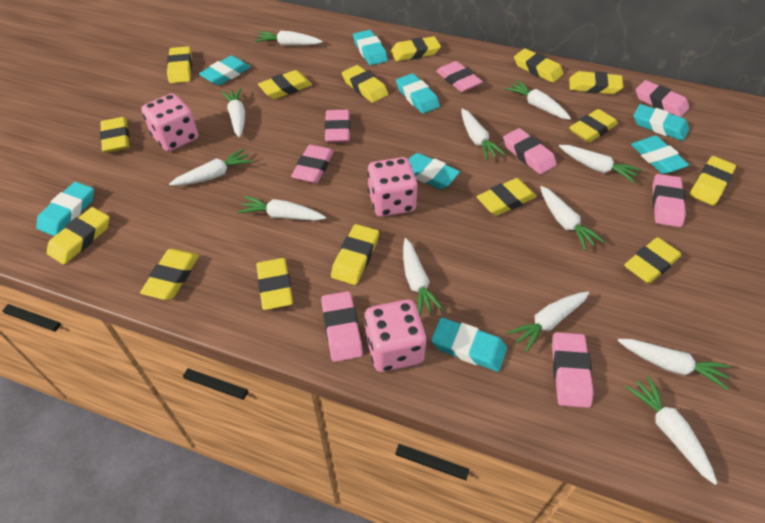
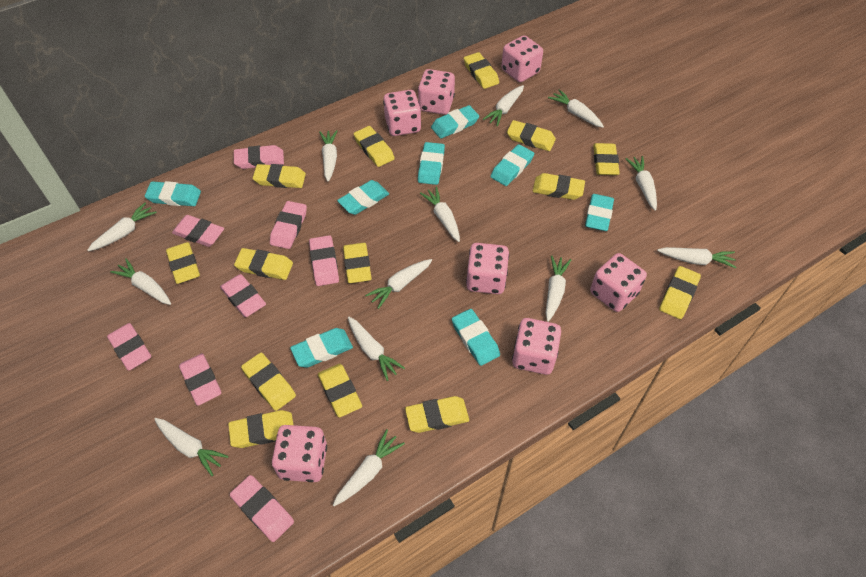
pink dice: 3 -> 7
white carrot: 12 -> 13
yellow eraser: 15 -> 14

